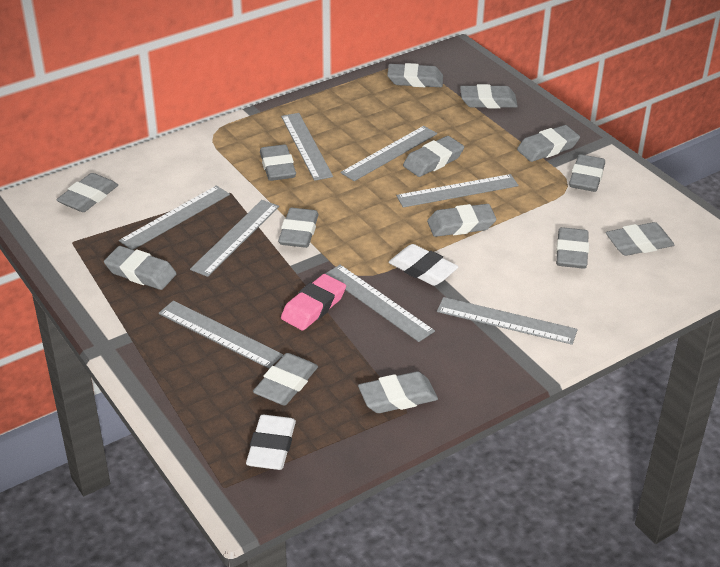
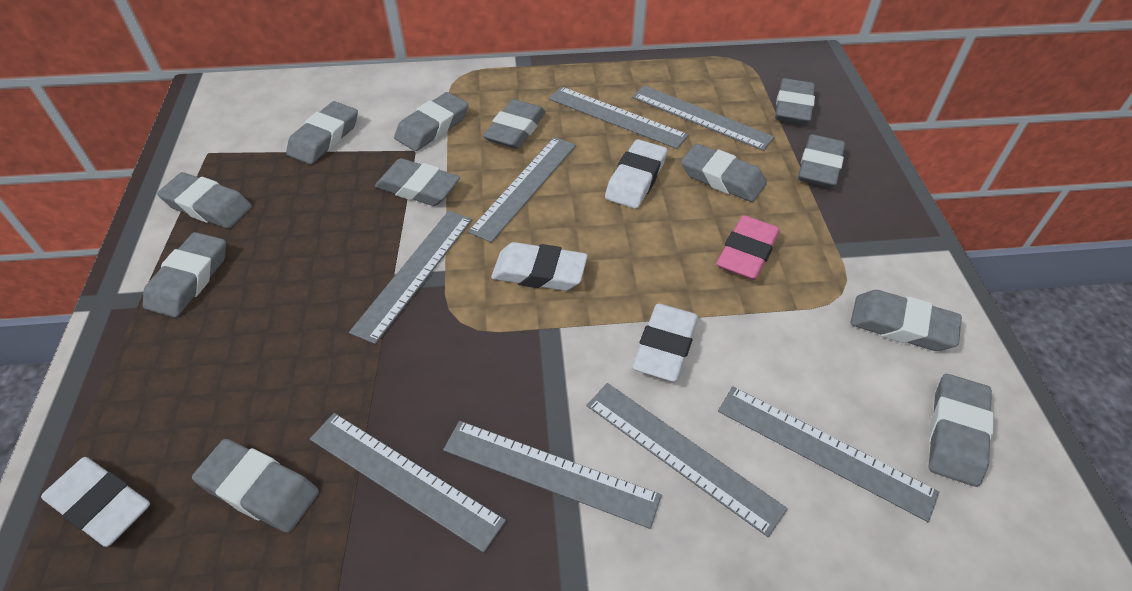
grey eraser: 14 -> 12
white eraser: 2 -> 4

